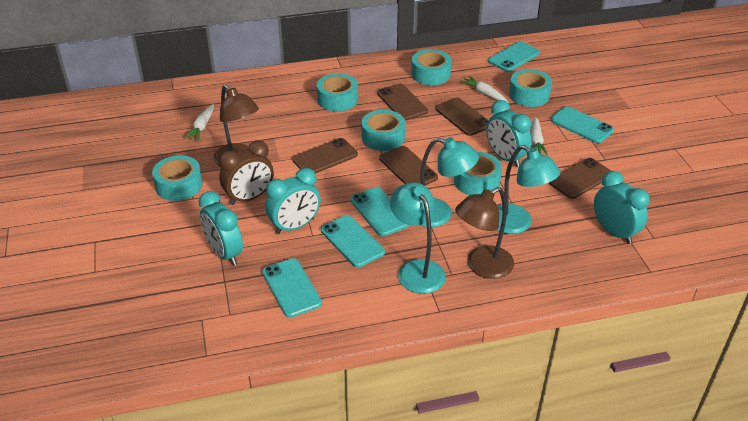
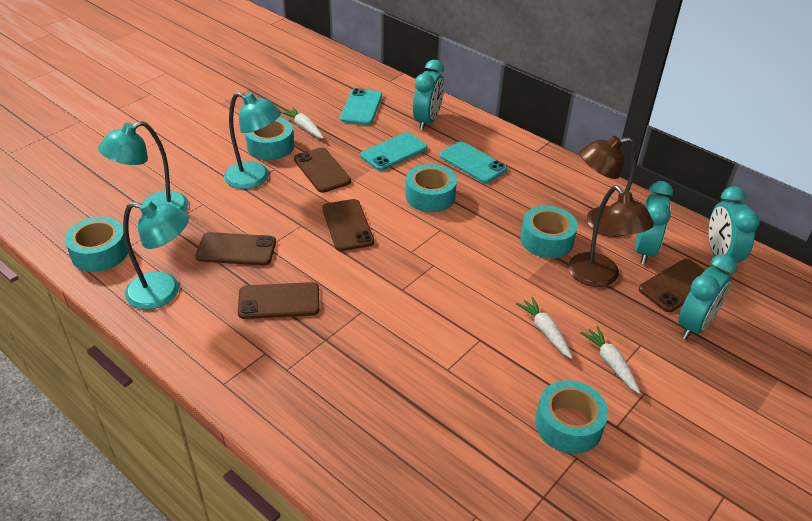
brown clock: 1 -> 0
turquoise phone: 5 -> 3
turquoise tape: 6 -> 5

